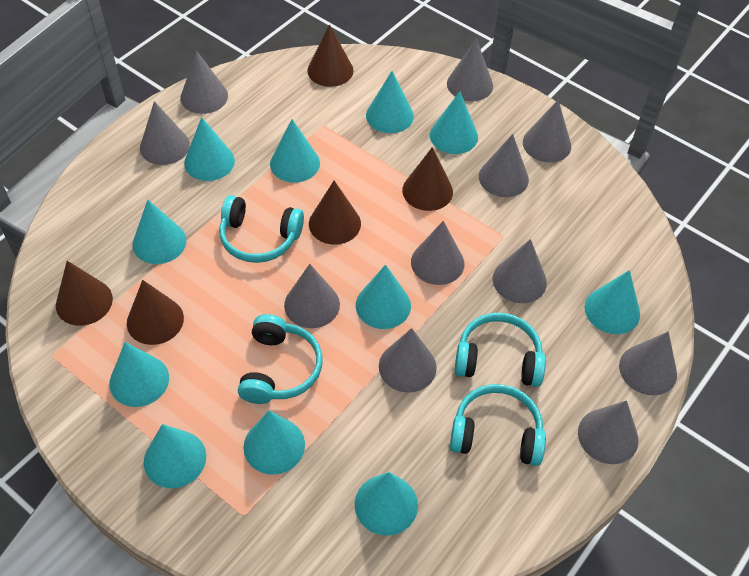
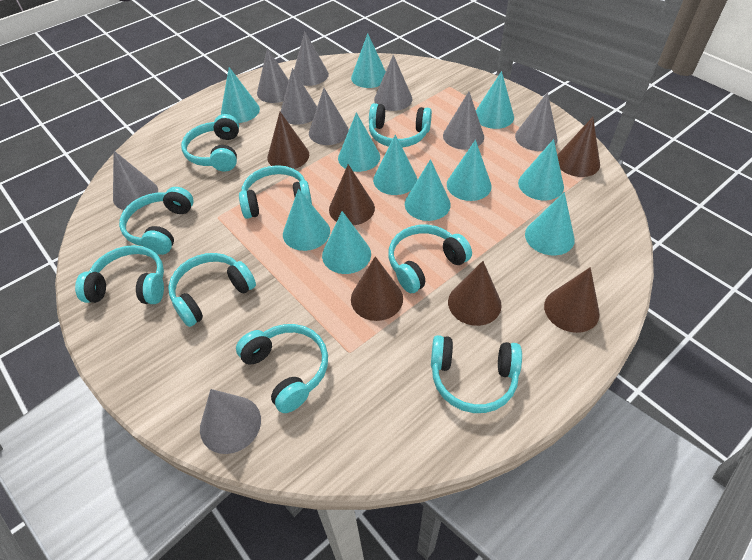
brown cone: 5 -> 6
grey cone: 11 -> 9
turquoise headphones: 4 -> 9

